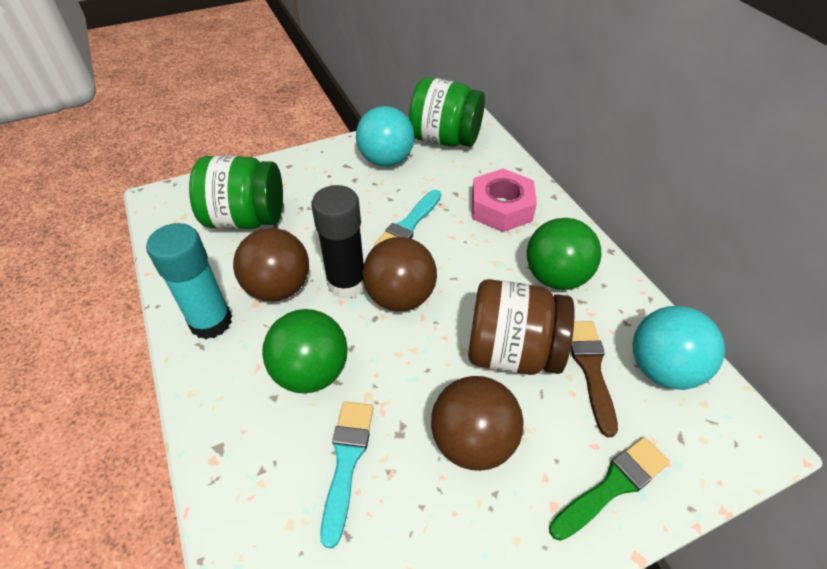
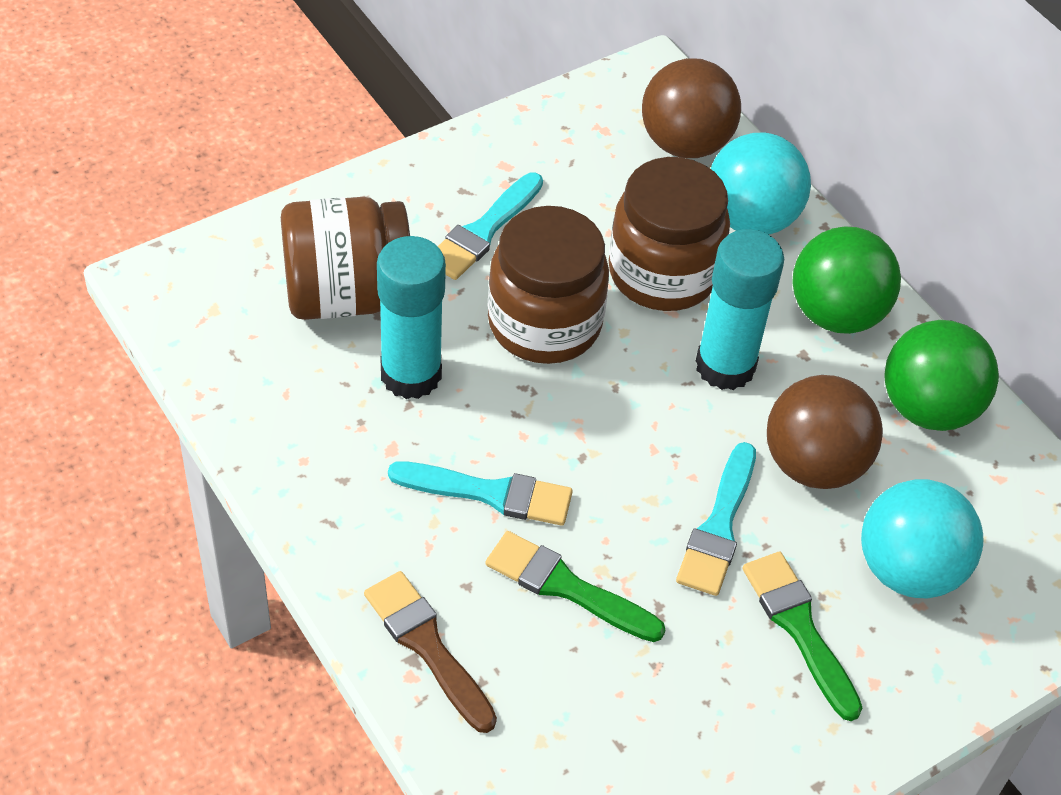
black glue stick: 1 -> 0
brown ball: 3 -> 2
brown jar: 1 -> 3
green brush: 1 -> 2
green jar: 2 -> 0
pink nut: 1 -> 0
turquoise brush: 2 -> 3
turquoise glue stick: 1 -> 2

